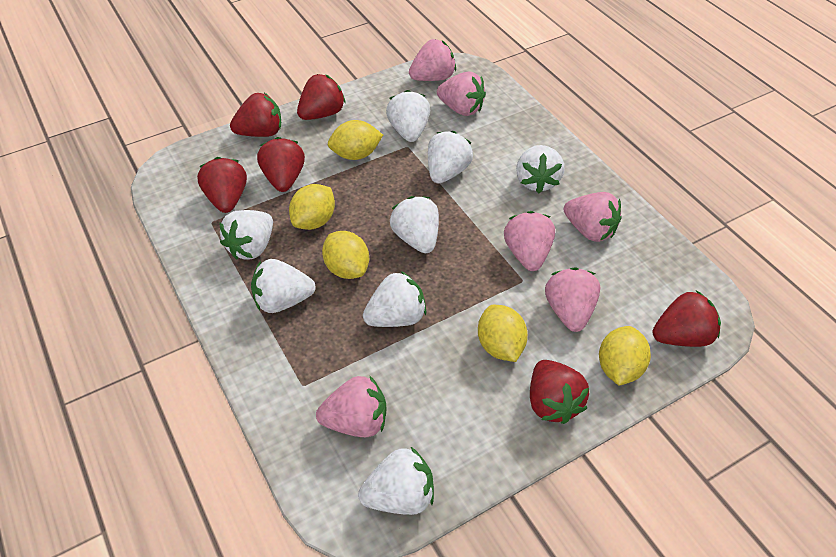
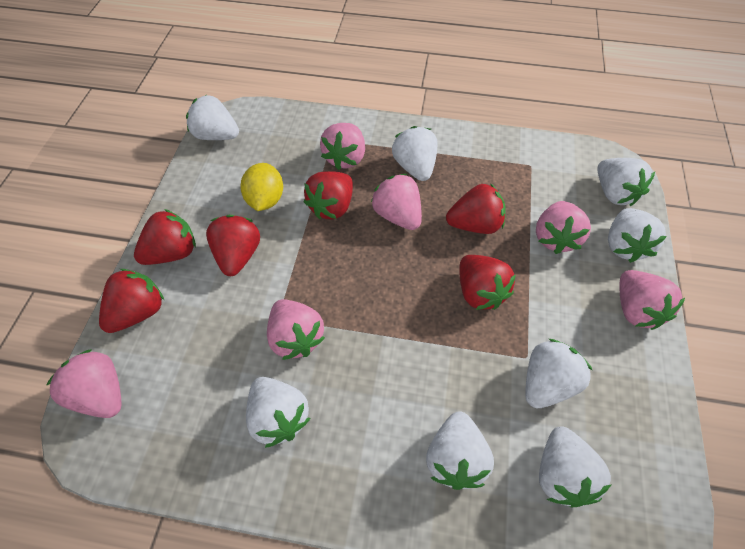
yellow lemon: 5 -> 1

